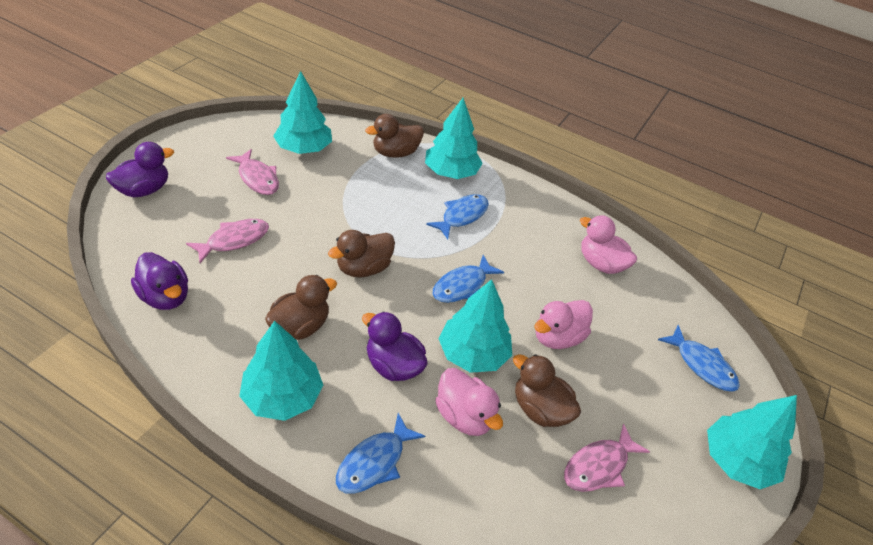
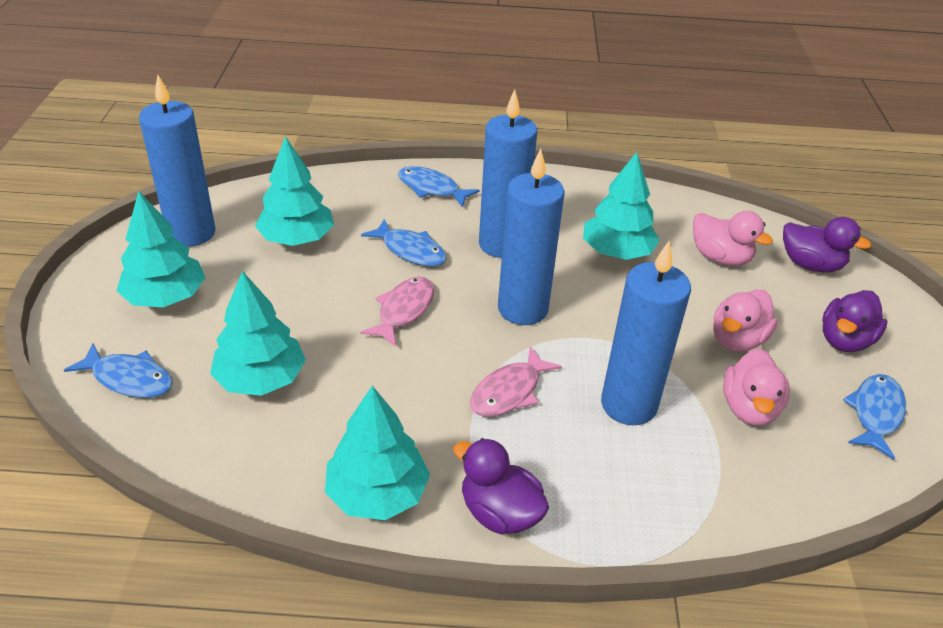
blue candle: 0 -> 4
brown duck: 4 -> 0
pink fish: 3 -> 2

